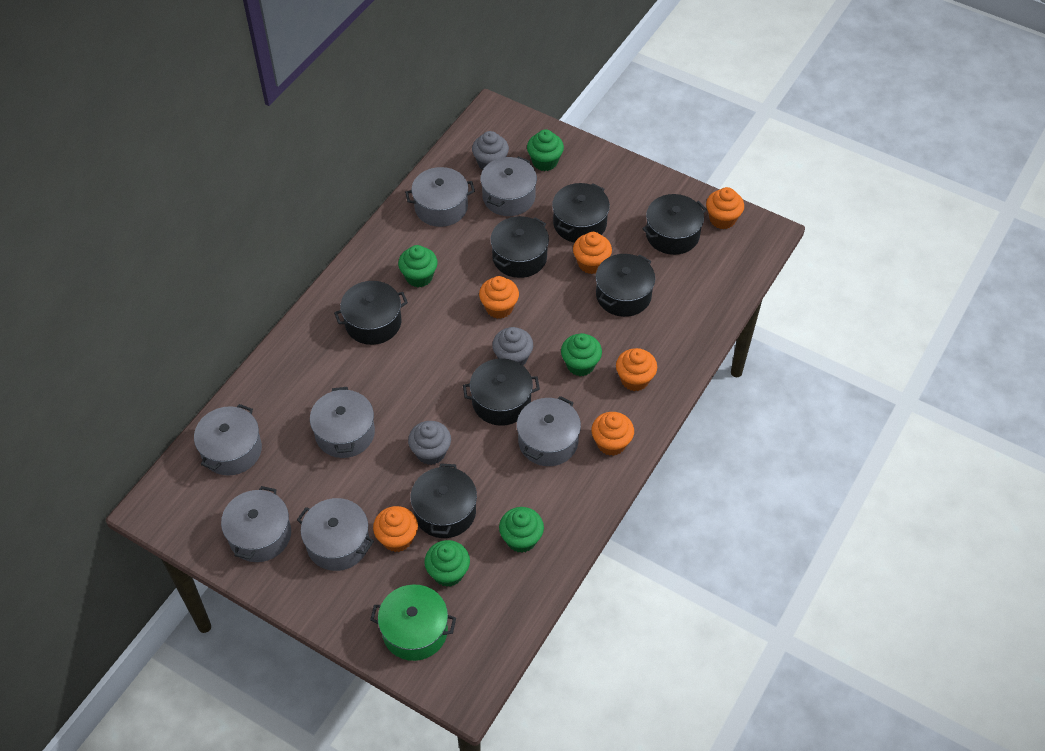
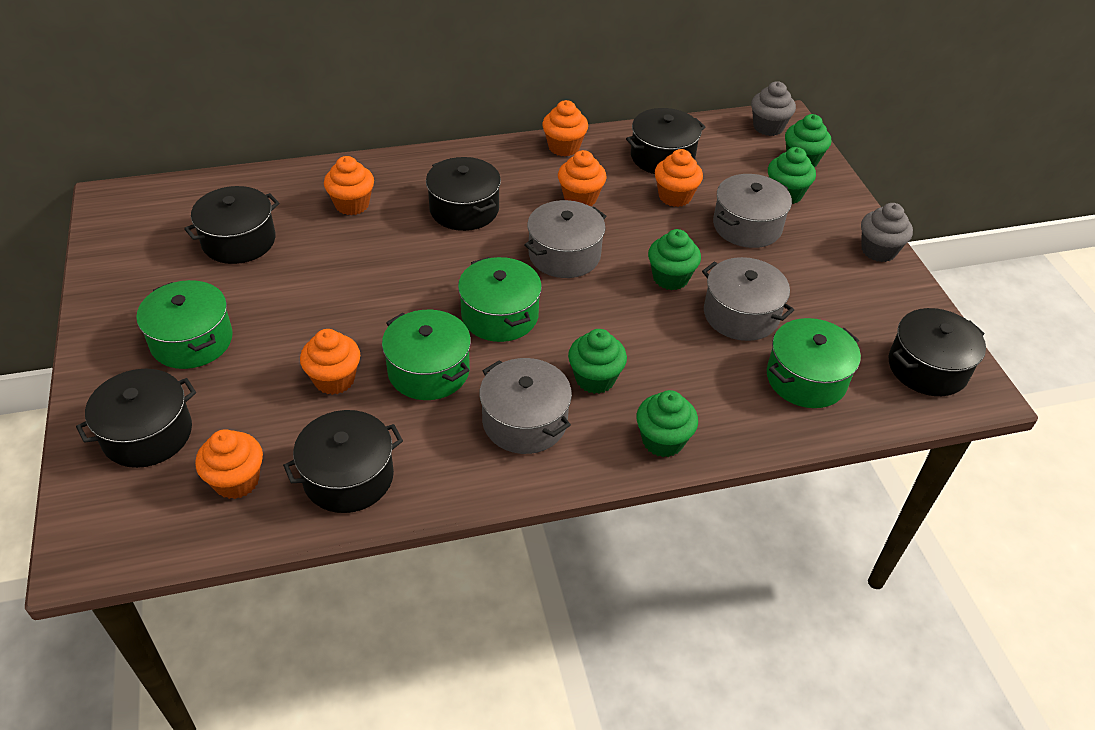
black pot: 7 -> 6
green pot: 1 -> 4
grey cupcake: 3 -> 2
grey pot: 7 -> 4

